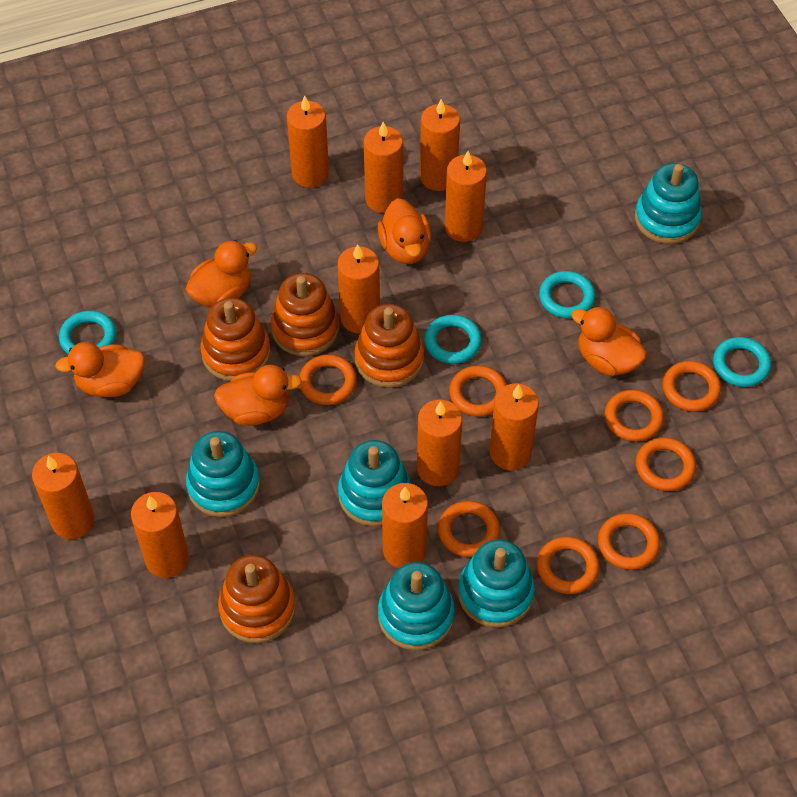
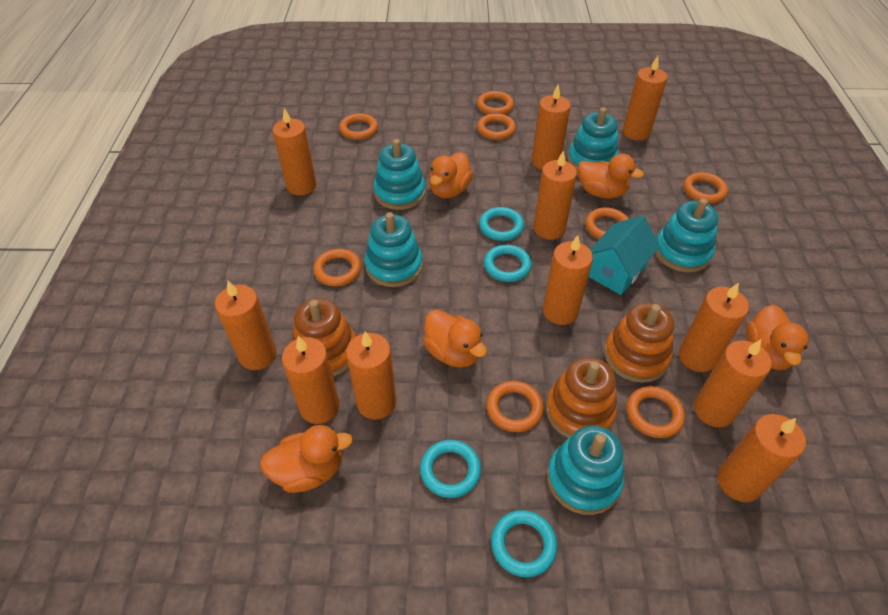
orange candle: 10 -> 11
orange stacking toy: 4 -> 3
turquoise house: 0 -> 1

